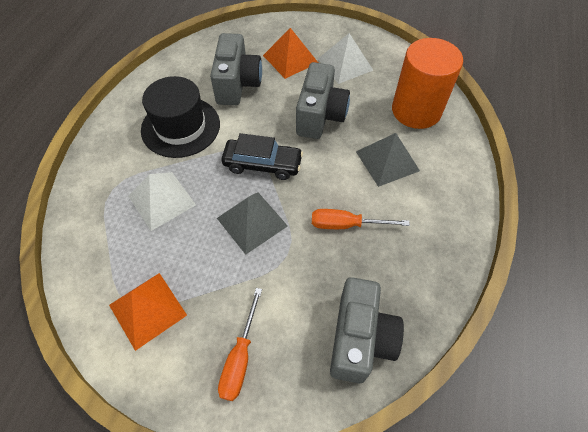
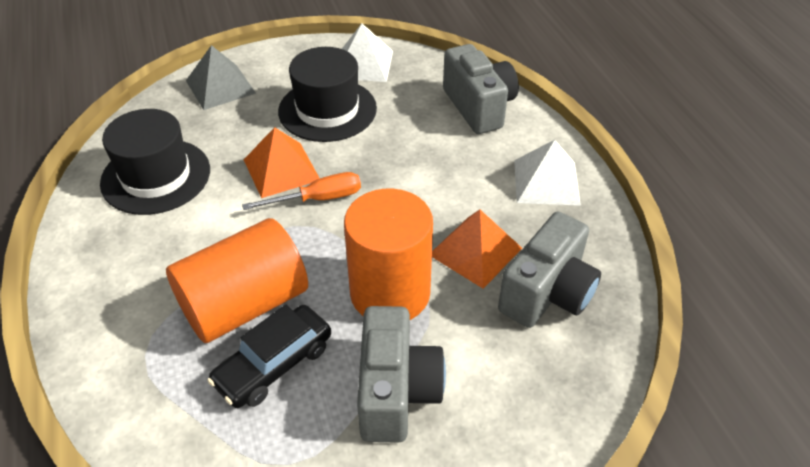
black hat: 1 -> 2
grey pyramid: 2 -> 1
orange cylinder: 1 -> 2
orange screwdriver: 2 -> 1

